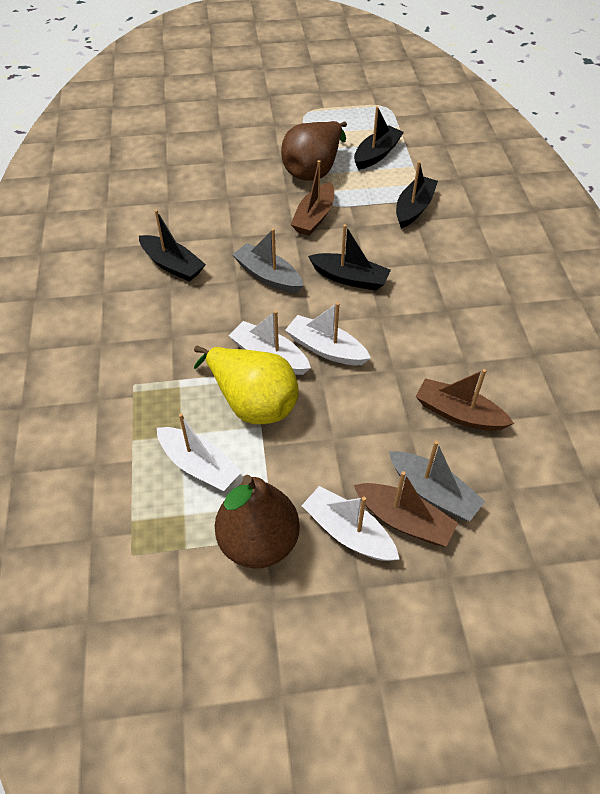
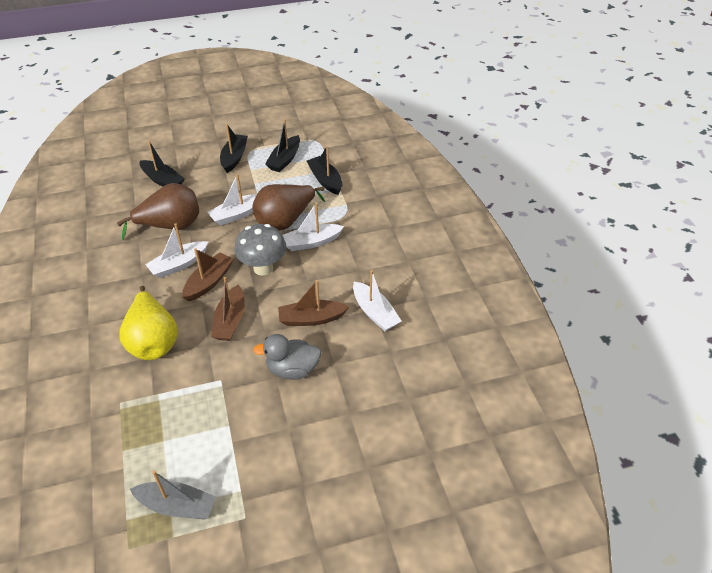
grey boat: 2 -> 1
grey duck: 0 -> 1
grey mushroom: 0 -> 1

